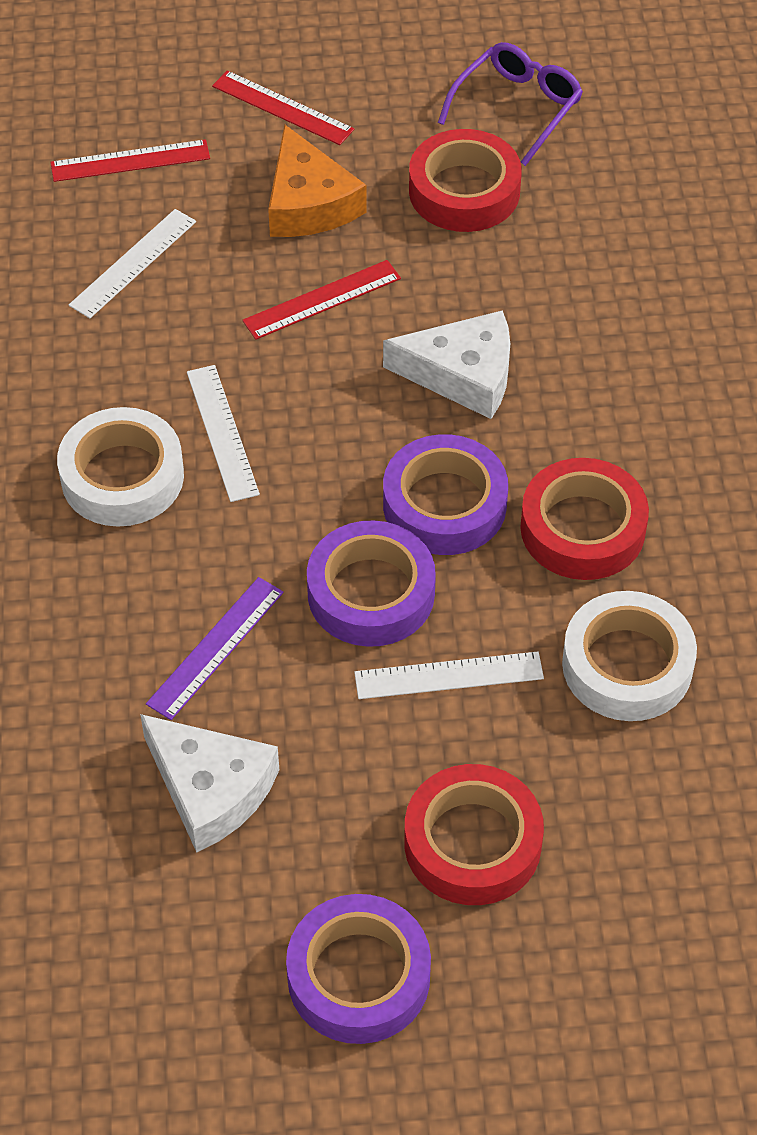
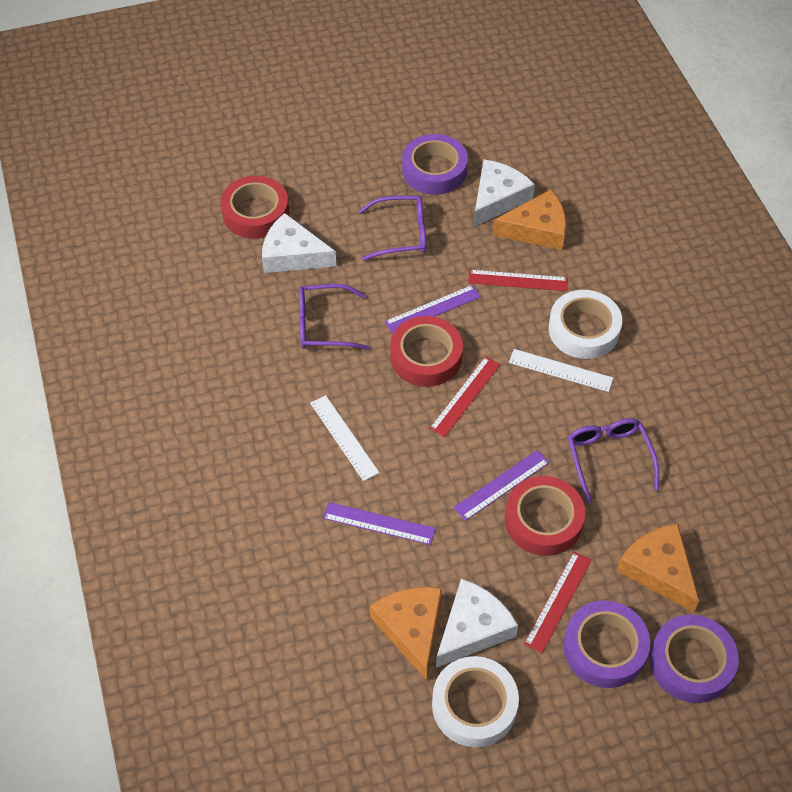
orange cheese: 1 -> 3
purple glasses: 1 -> 3
purple ruler: 1 -> 3
white cheese: 2 -> 3
white ruler: 3 -> 2

